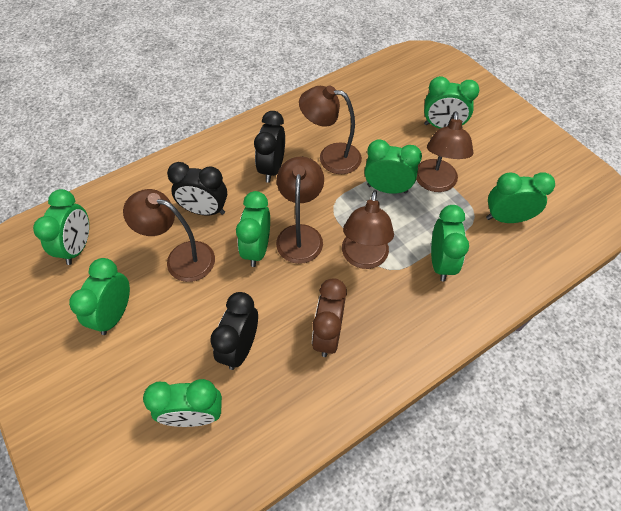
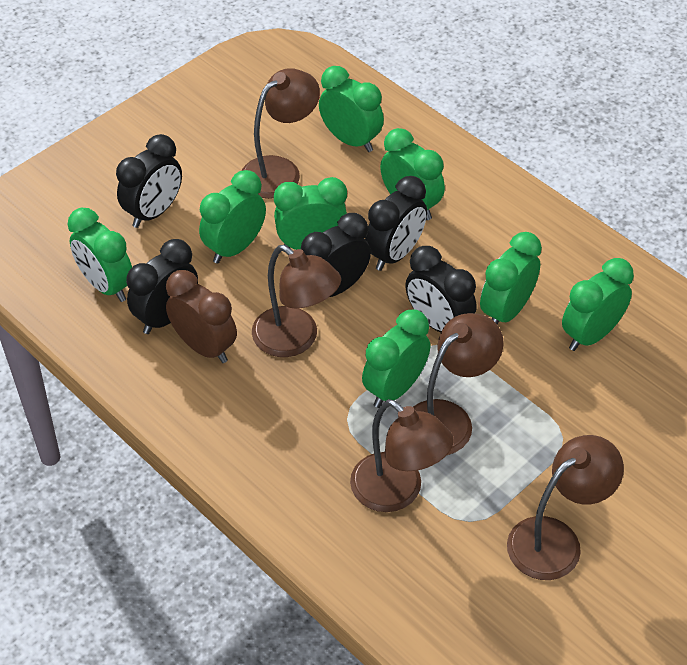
black clock: 3 -> 5

